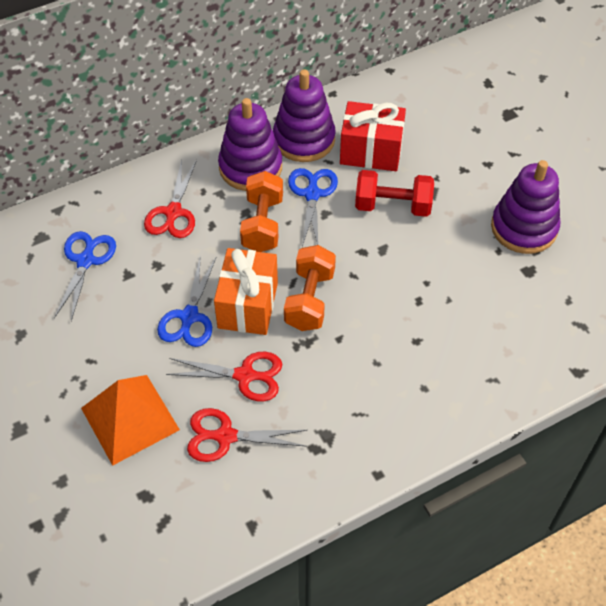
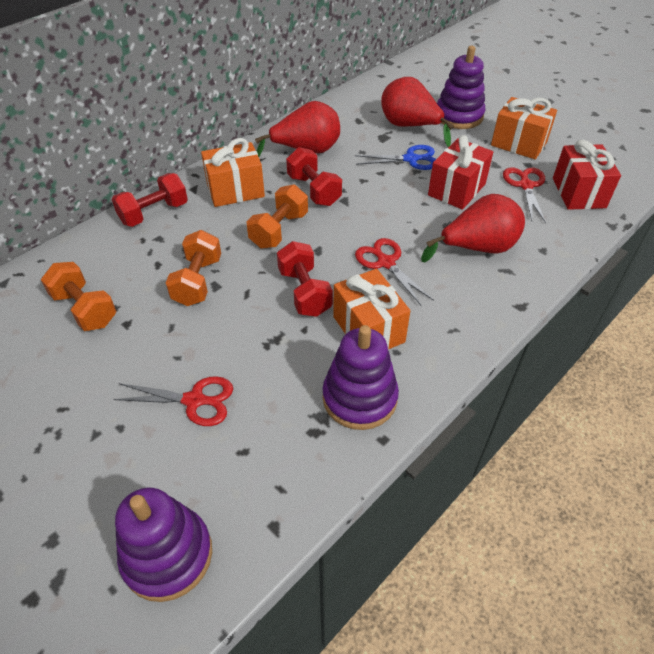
blue scissors: 3 -> 1
orange dumbbell: 2 -> 3
orange gift: 1 -> 3
orange pyramid: 1 -> 0
red dumbbell: 1 -> 3
red gift: 1 -> 2
red pear: 0 -> 3

